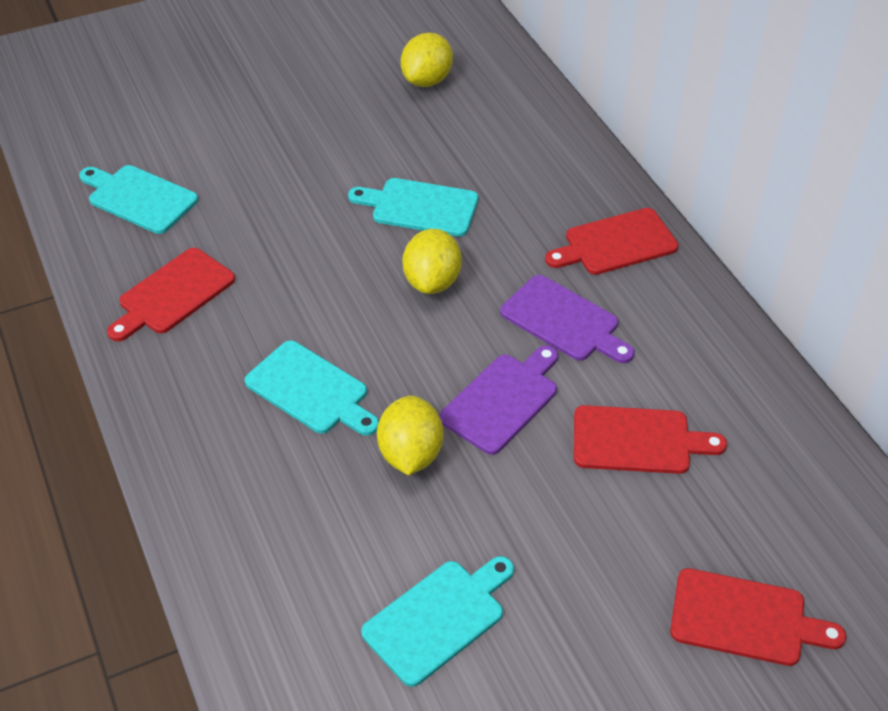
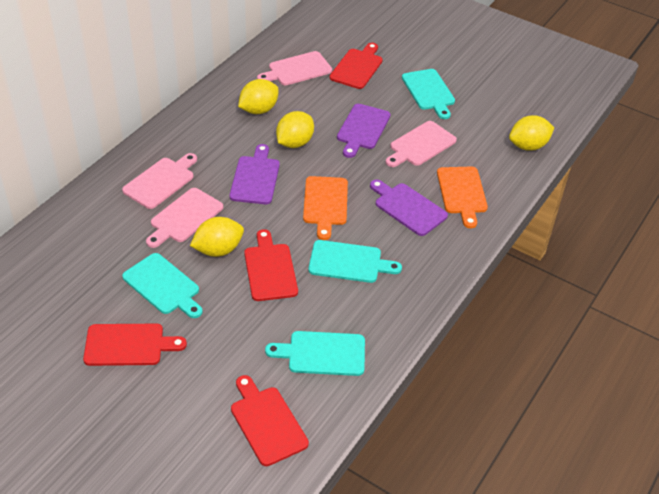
orange cutting board: 0 -> 2
pink cutting board: 0 -> 4
purple cutting board: 2 -> 3
yellow lemon: 3 -> 4

